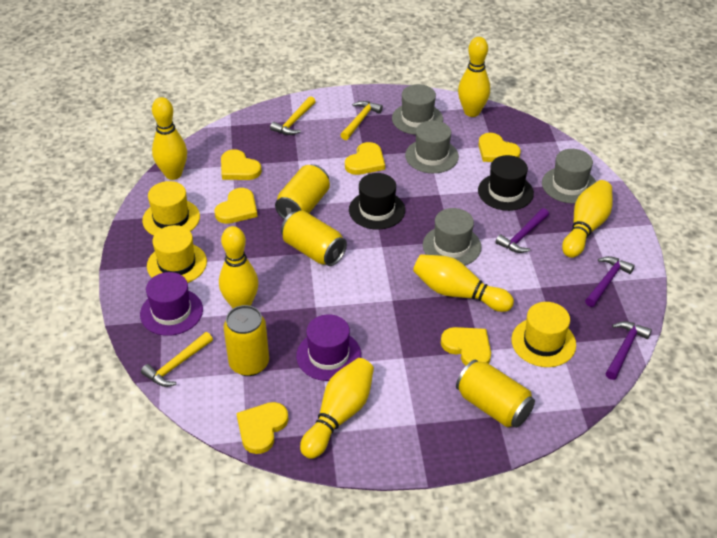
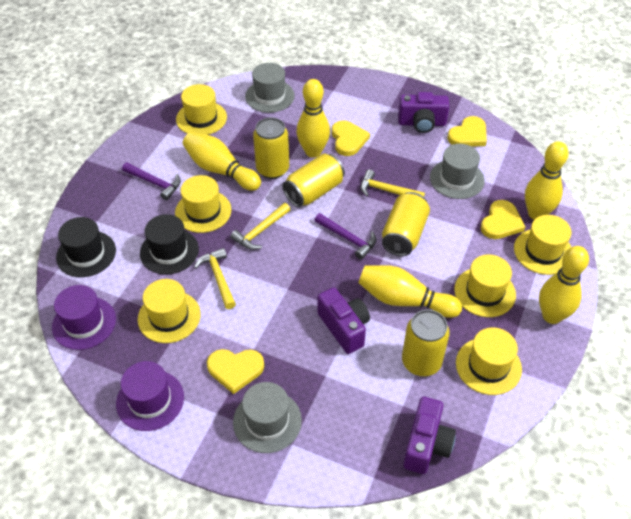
grey hat: 4 -> 3
purple camera: 0 -> 3
purple hammer: 3 -> 2
yellow bowling pin: 6 -> 5
yellow hat: 3 -> 6
yellow heart: 6 -> 4

